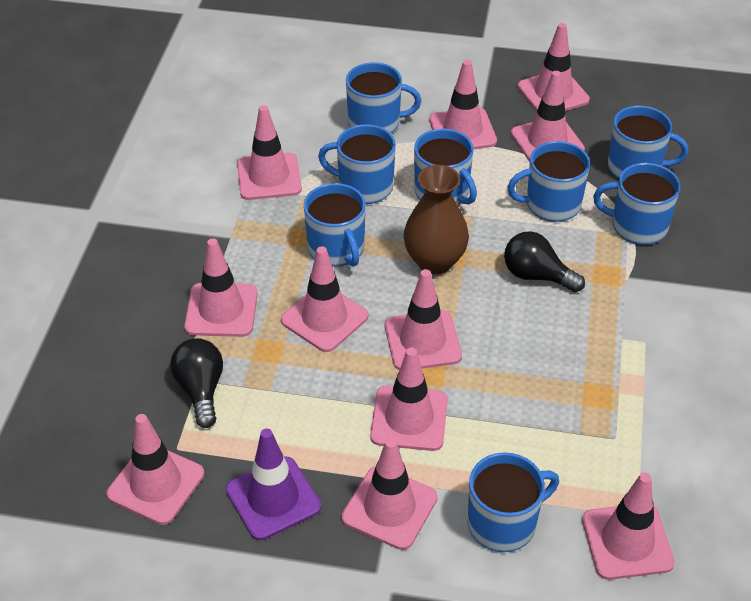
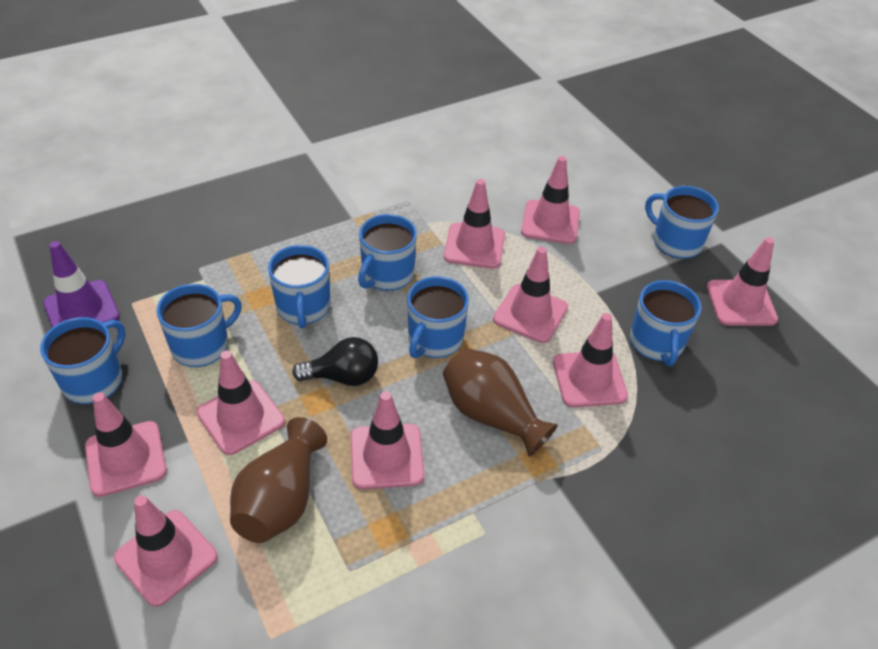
black light bulb: 2 -> 1
blue mug: 8 -> 7
brown vase: 1 -> 2
pink traffic cone: 11 -> 9

